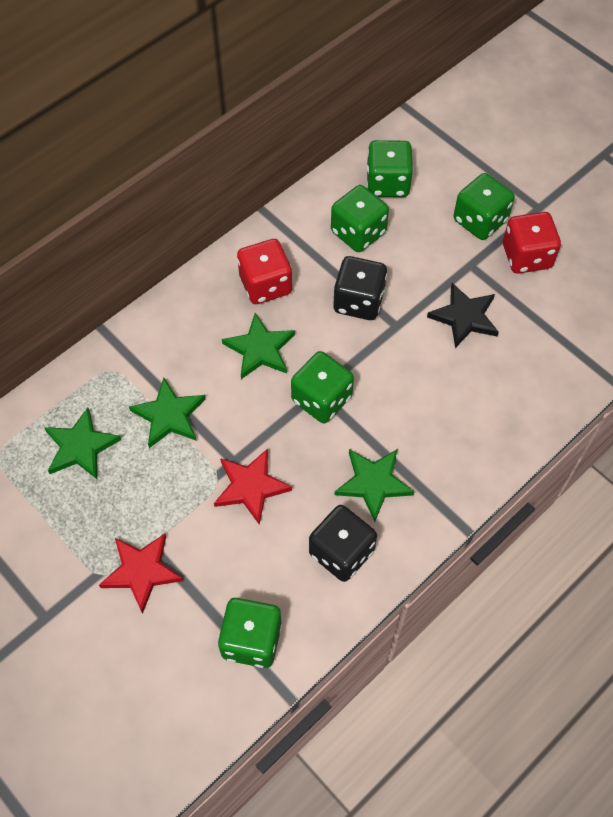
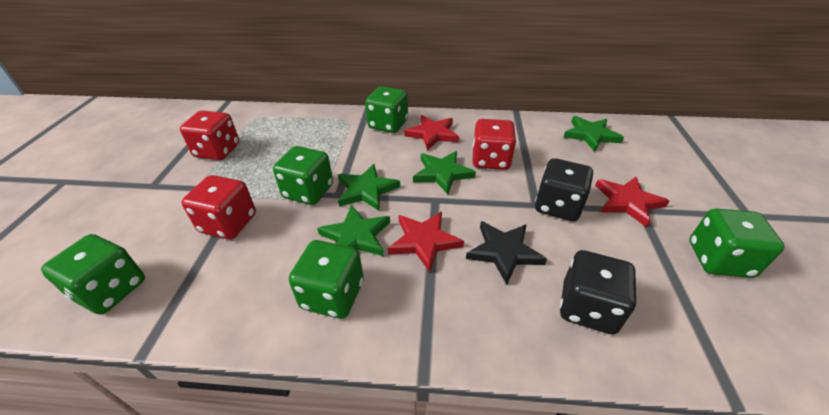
red dice: 2 -> 3
red star: 2 -> 3

